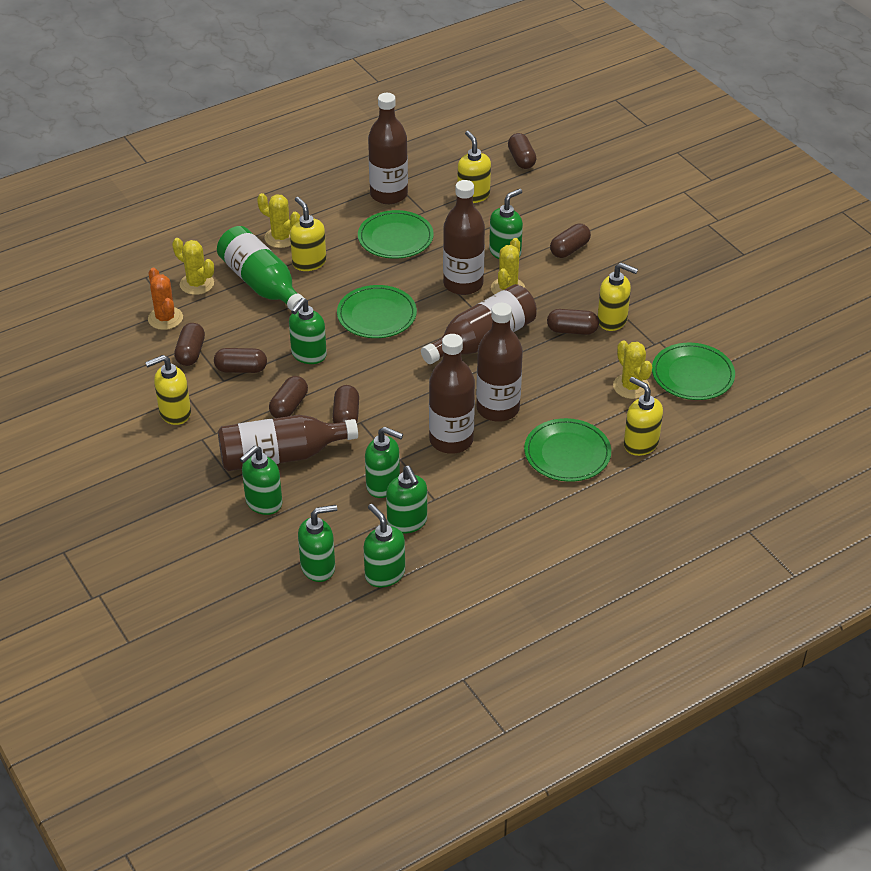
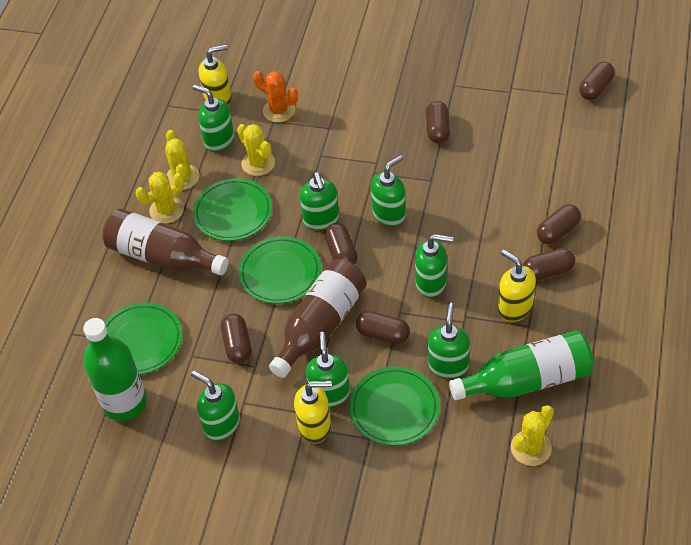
brown bottle: 6 -> 2
green bottle: 1 -> 2
yellow soap dispenser: 5 -> 3

